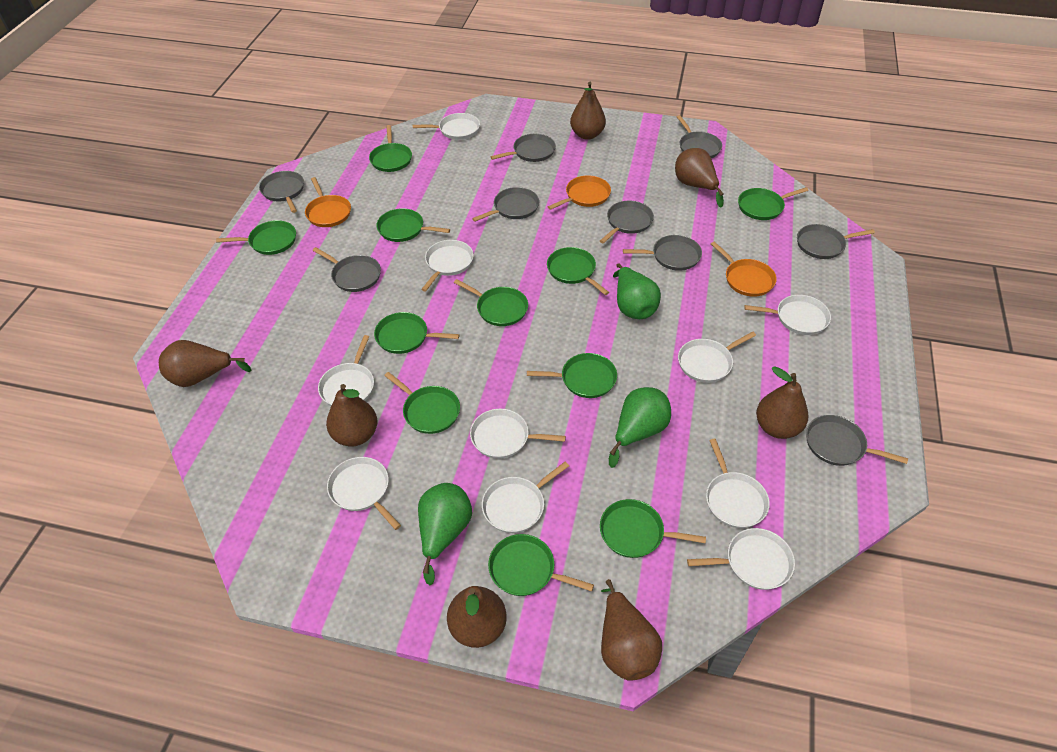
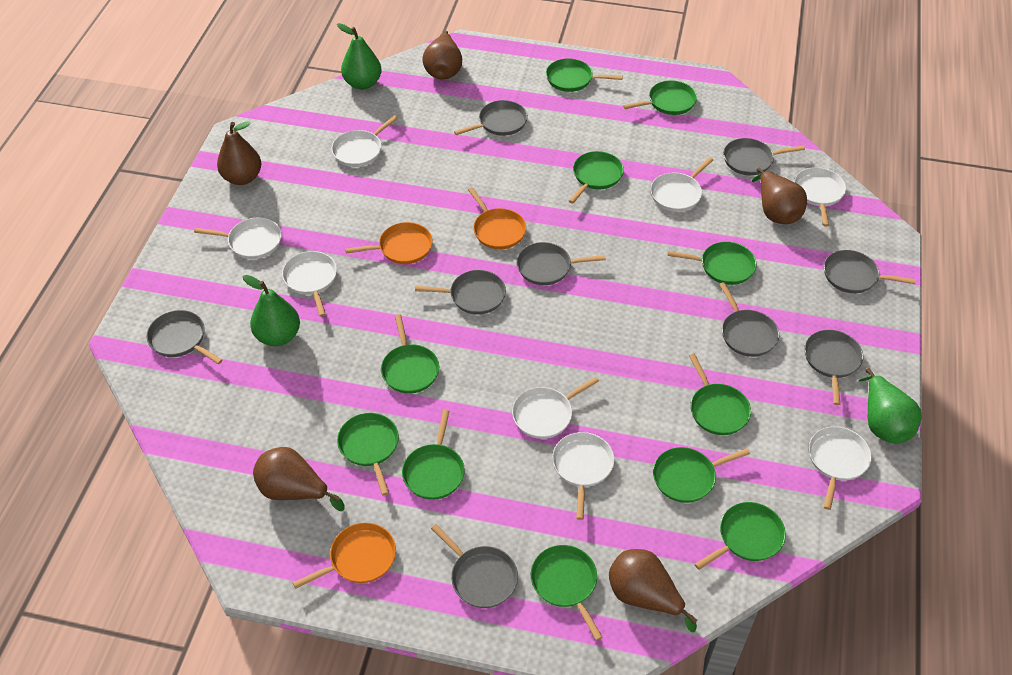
brown pear: 7 -> 5
white pan: 10 -> 8

